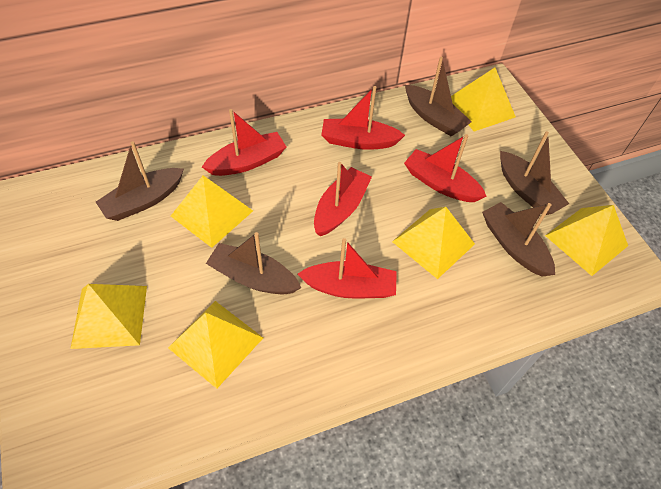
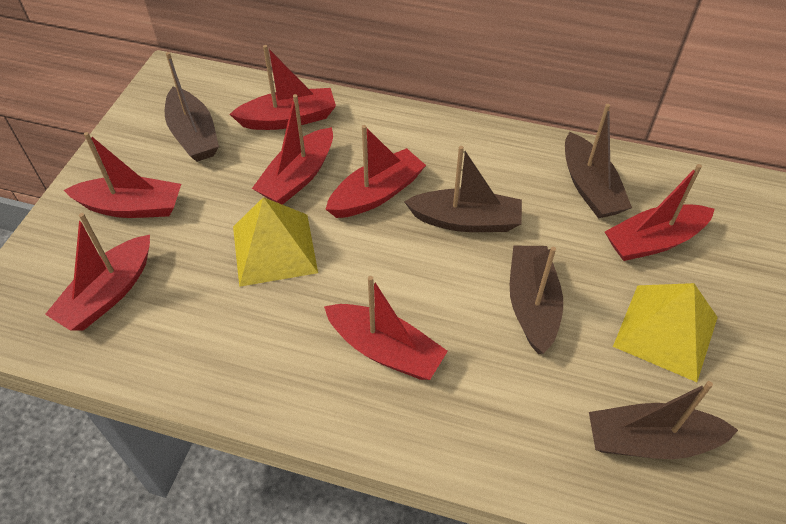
red boat: 5 -> 7
yellow pyramid: 6 -> 2

